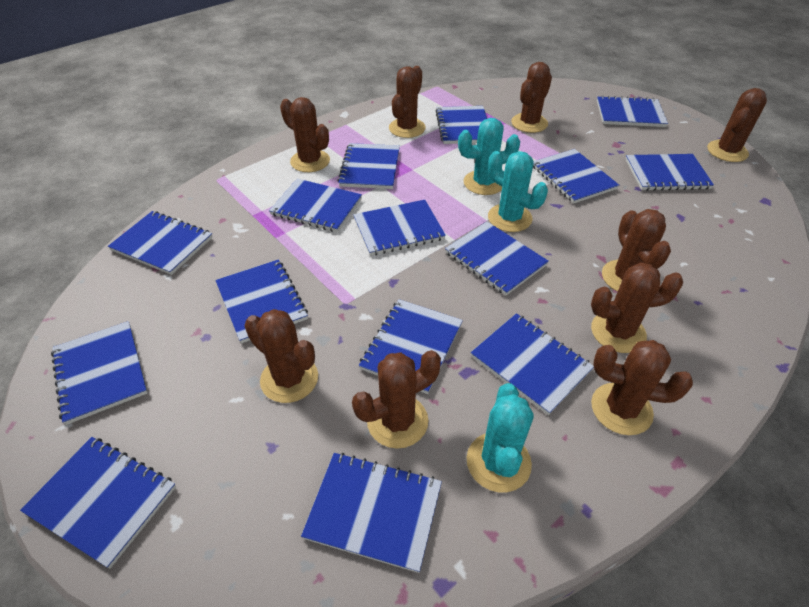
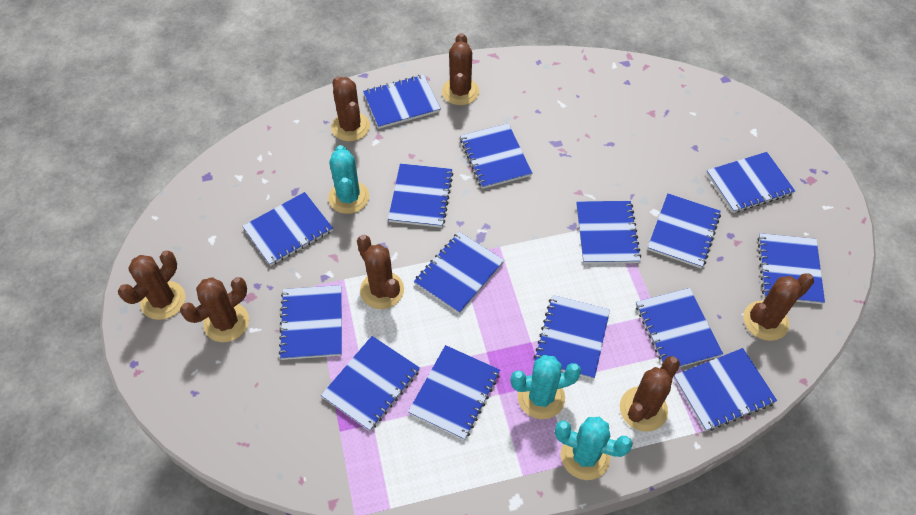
brown cactus: 9 -> 7

